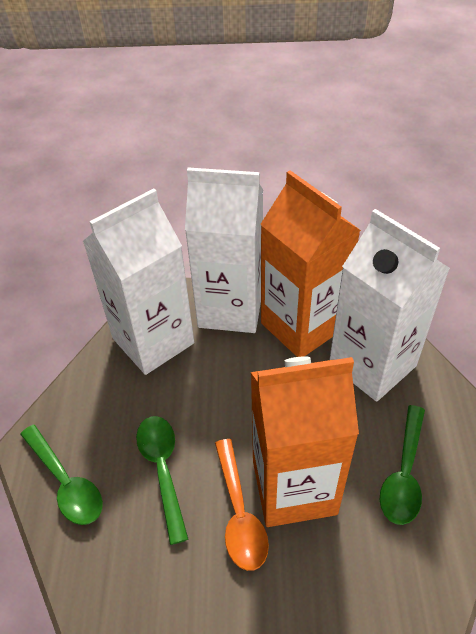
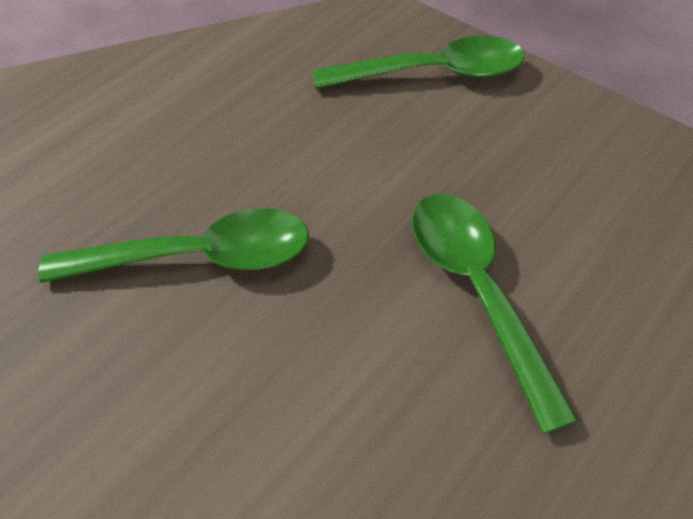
orange carton: 2 -> 0
orange spoon: 1 -> 0
white carton: 3 -> 0

